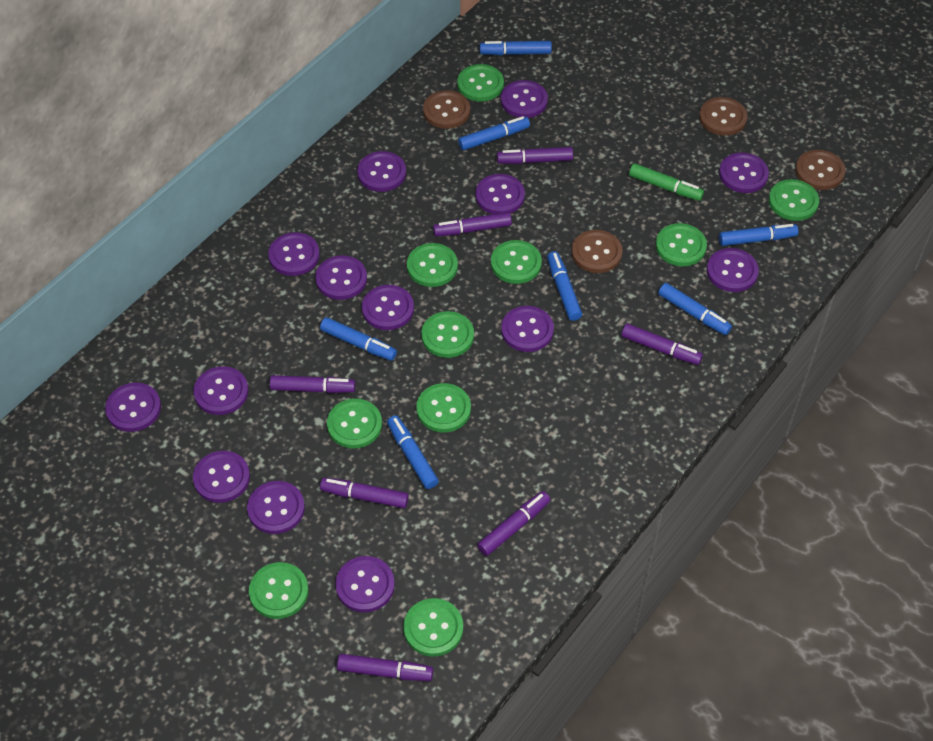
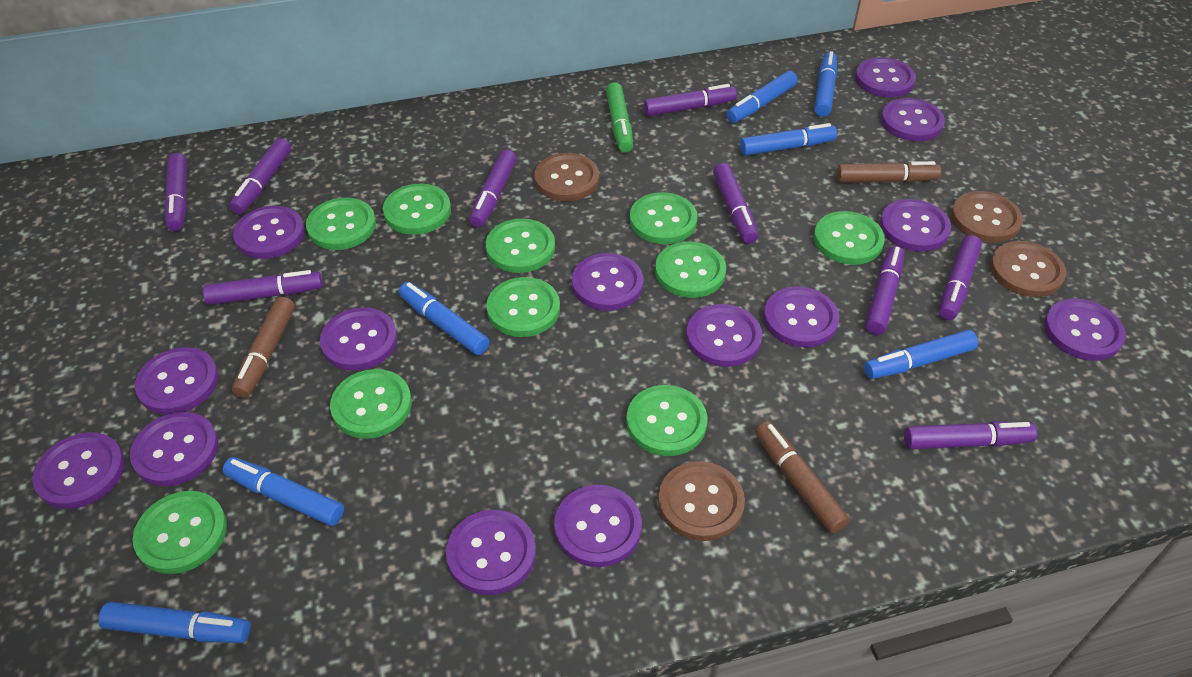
brown marker: 0 -> 3
purple marker: 7 -> 9

